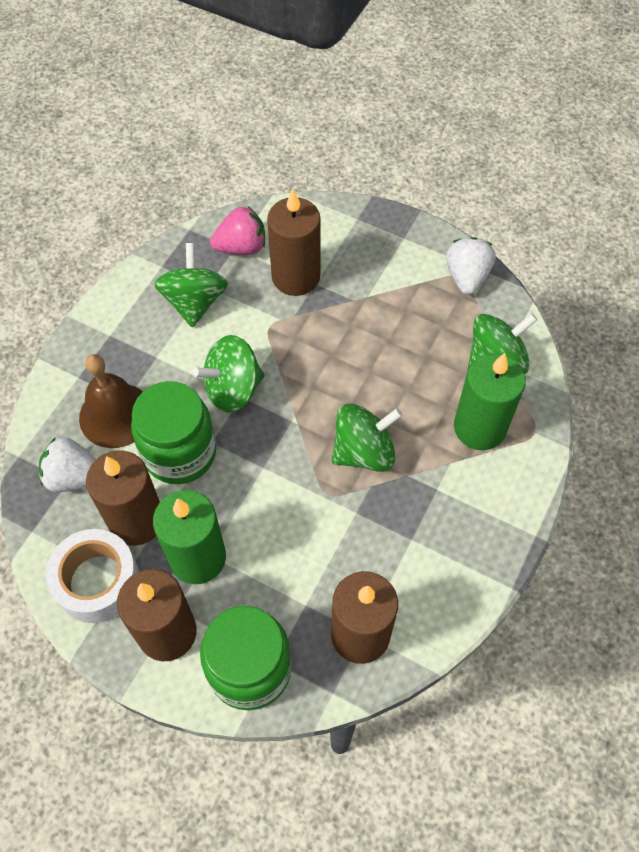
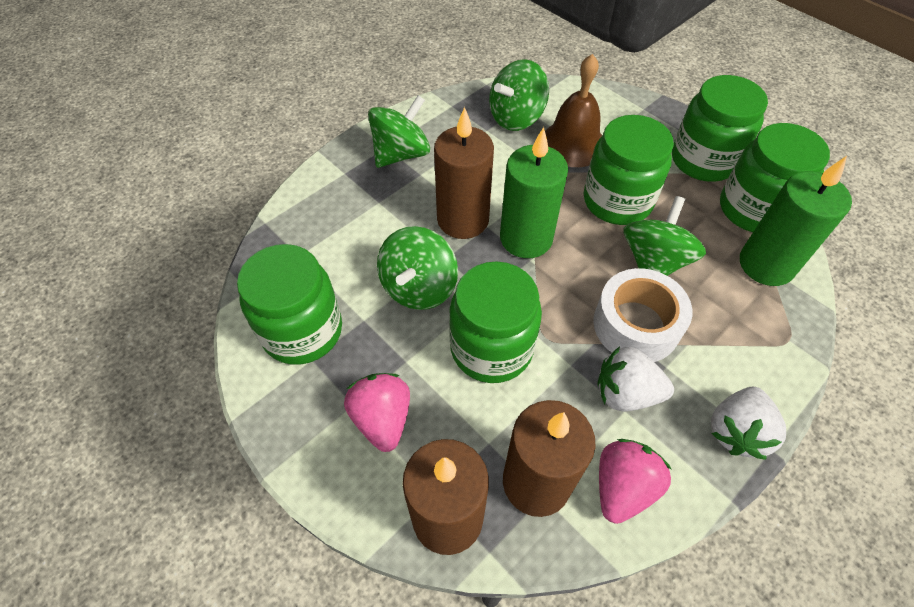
brown candle: 4 -> 3
green jar: 2 -> 5
pink strawberry: 1 -> 2

